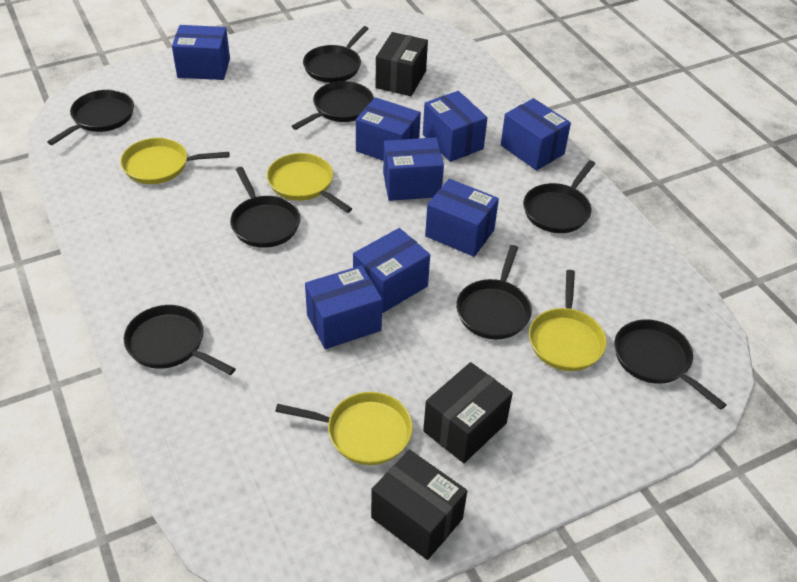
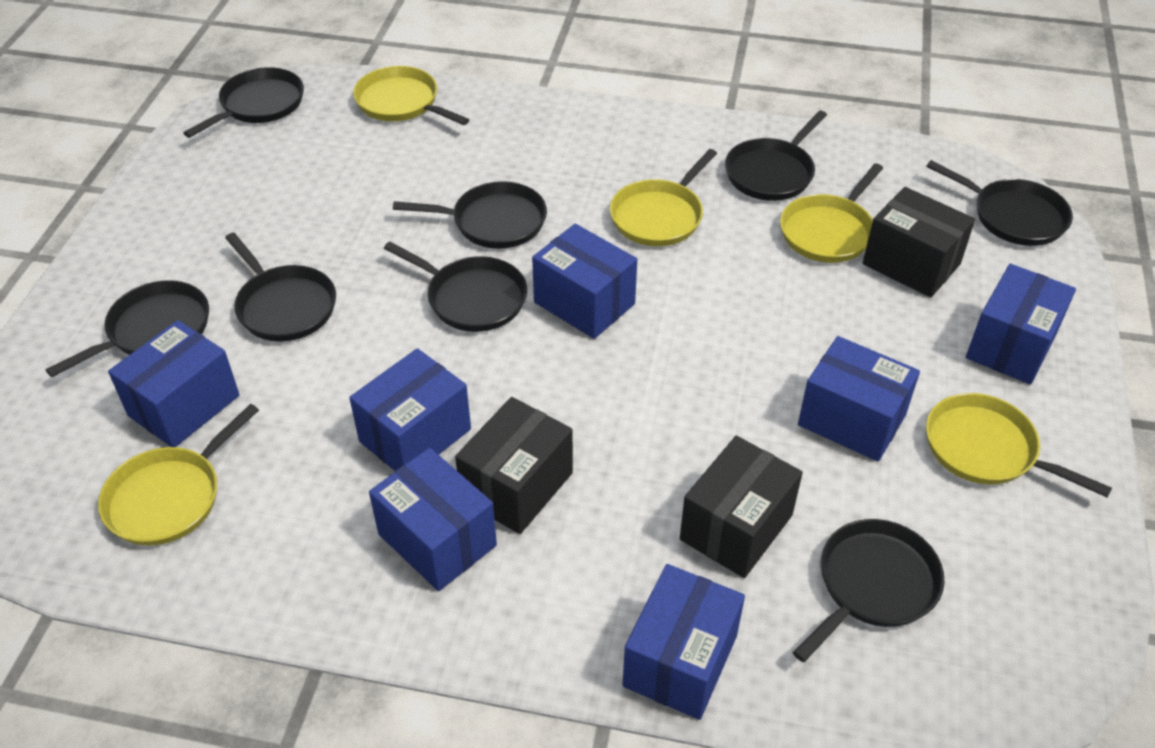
blue box: 8 -> 7
yellow pan: 4 -> 5

